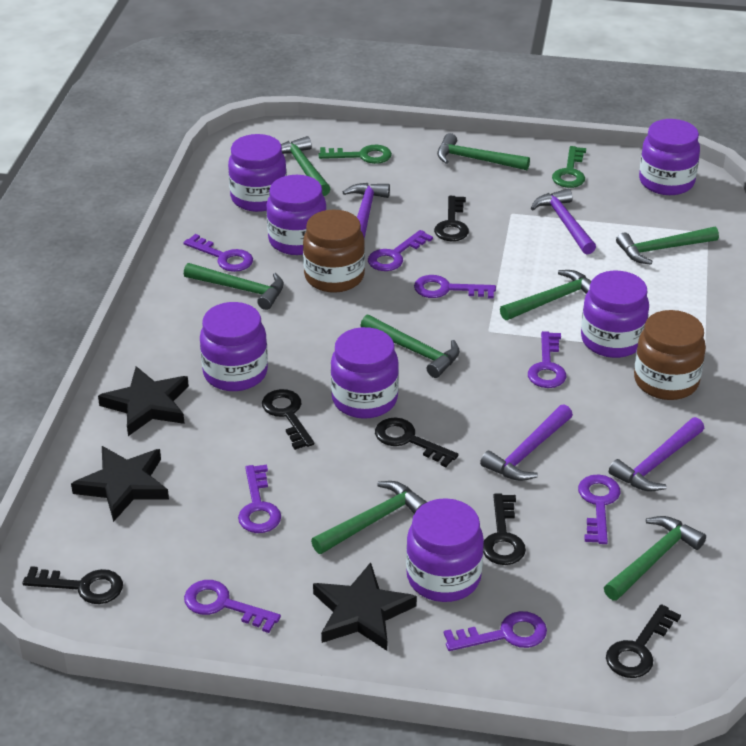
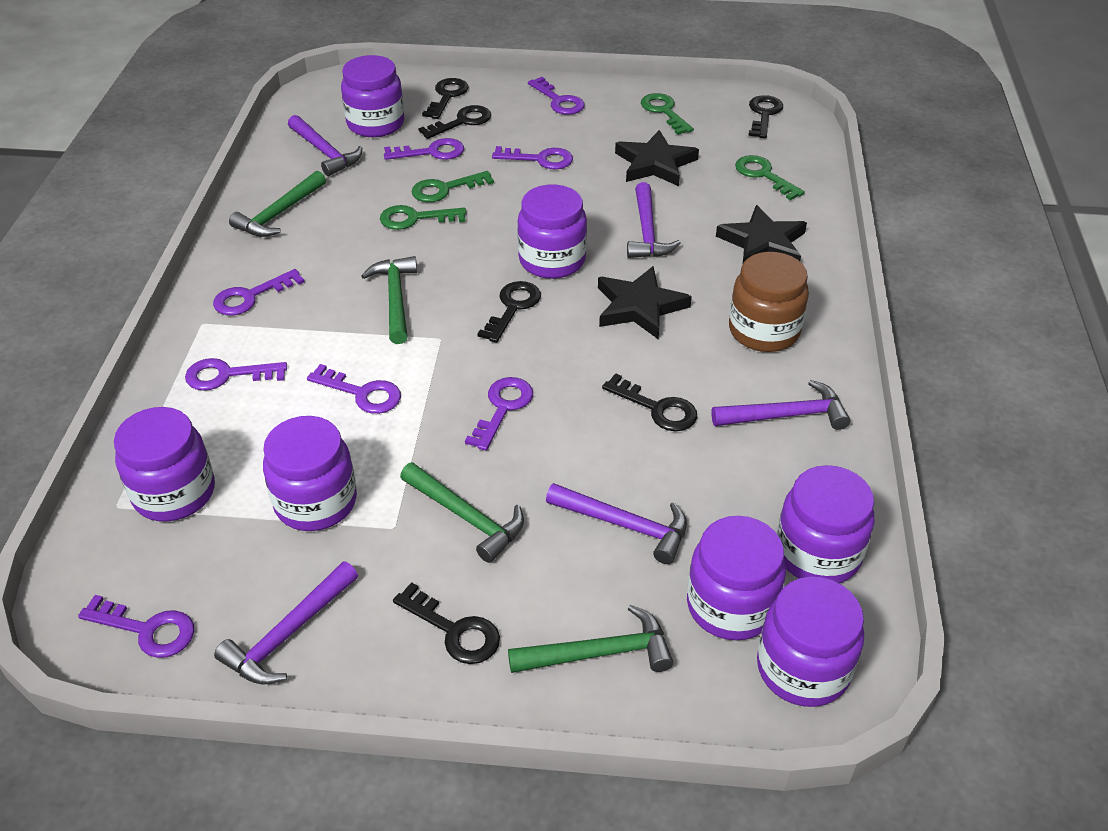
brown jar: 2 -> 1
green hammer: 8 -> 4
green key: 2 -> 4
purple hammer: 4 -> 5

